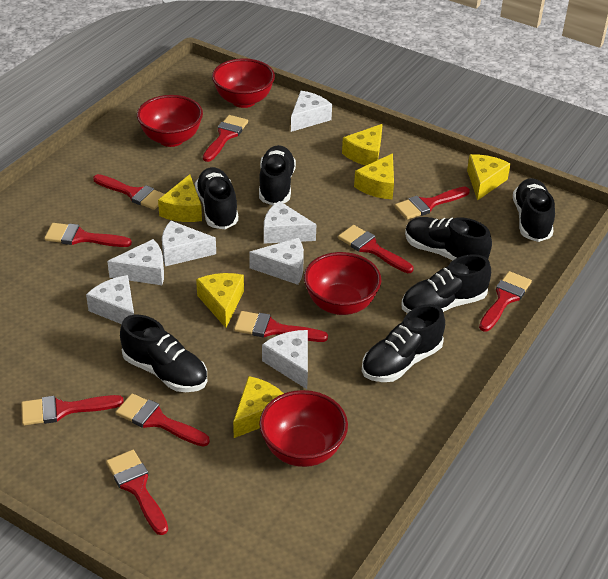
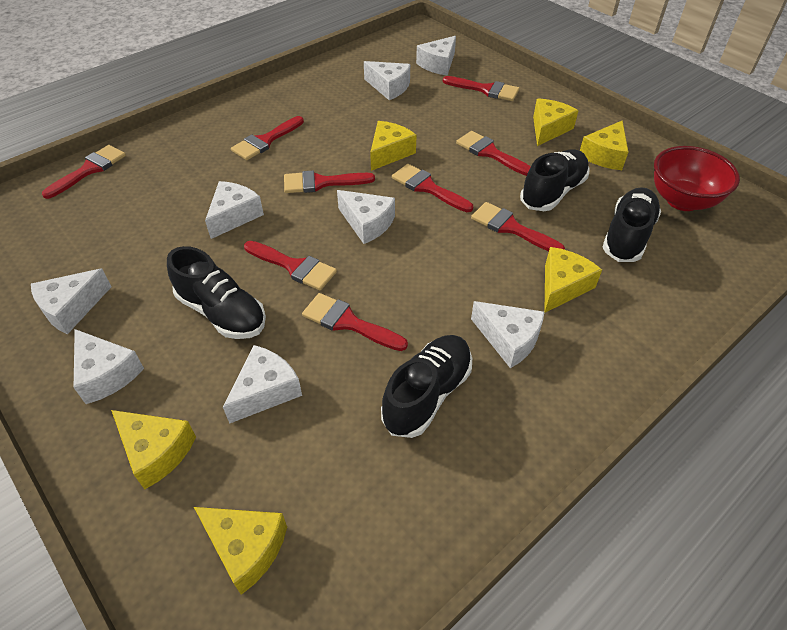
black shoe: 7 -> 4
red bowl: 4 -> 1
red brush: 10 -> 9
white cheese: 7 -> 8

